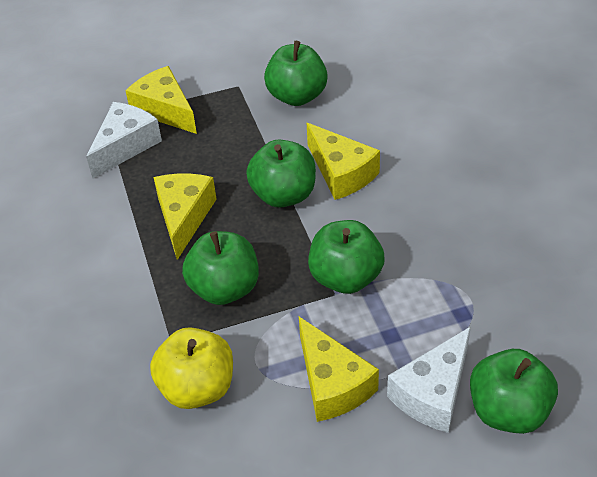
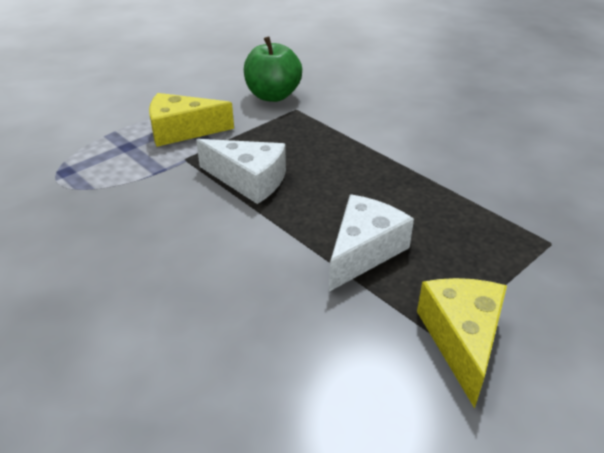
green apple: 5 -> 1
yellow apple: 1 -> 0
yellow cheese: 4 -> 2

